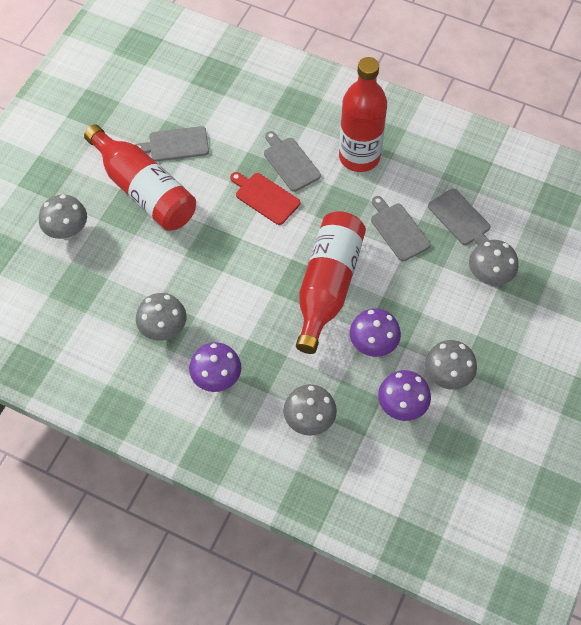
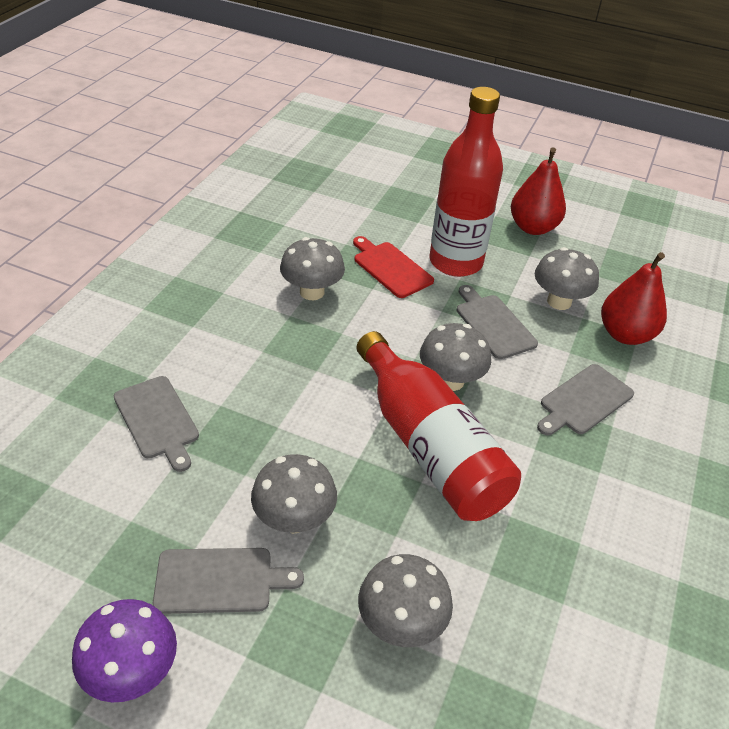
purple mushroom: 3 -> 1
red bottle: 3 -> 2
red pear: 0 -> 2

